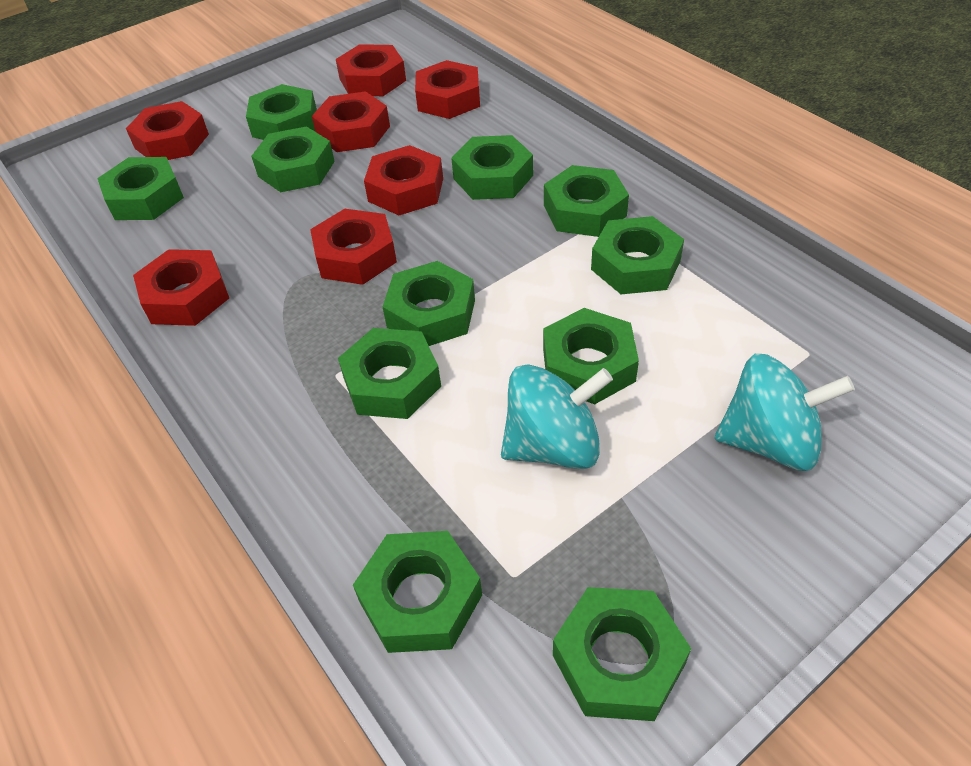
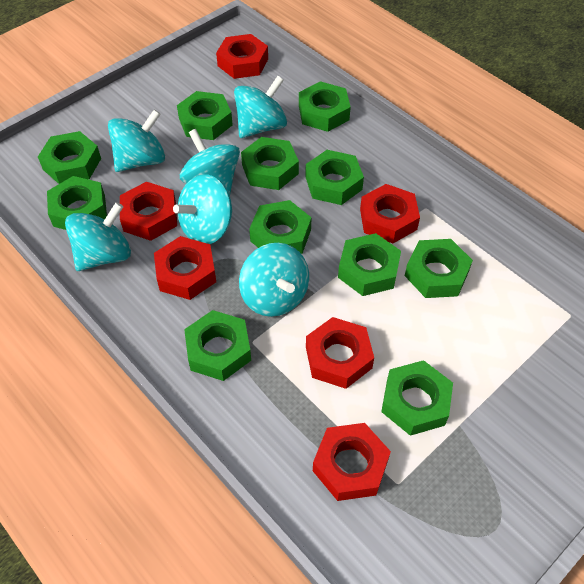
red nut: 7 -> 6
turquoise spinning top: 2 -> 6

